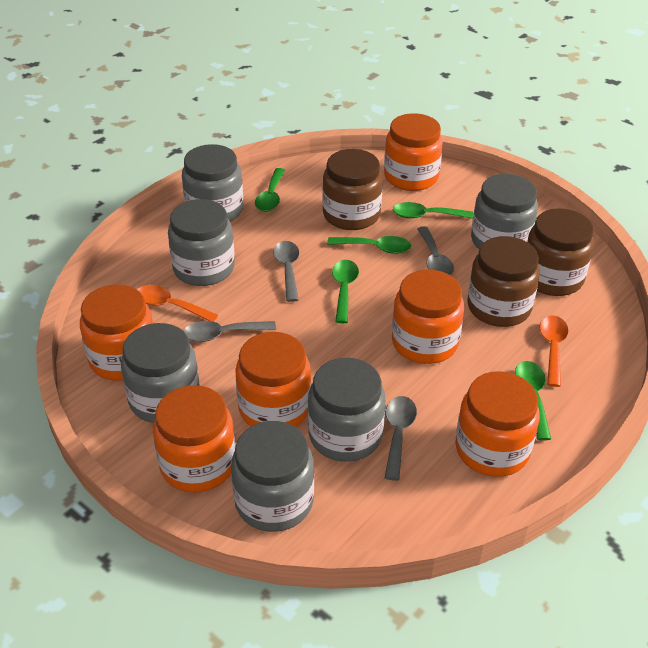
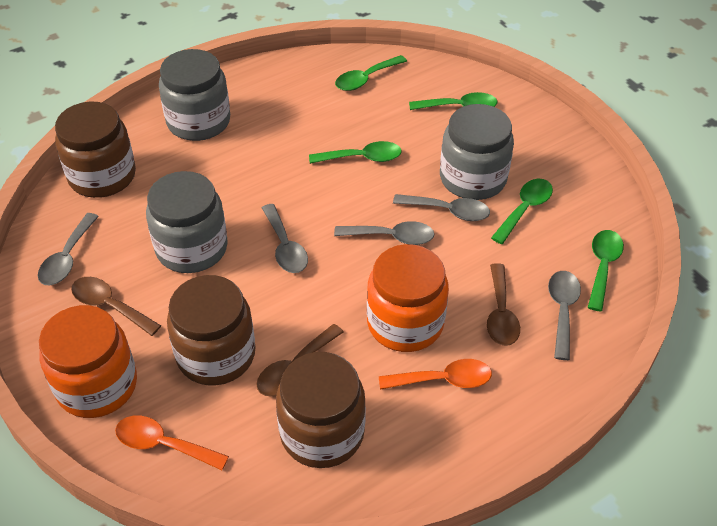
brown spoon: 0 -> 3
grey jar: 6 -> 3
grey spoon: 4 -> 5
orange jar: 6 -> 2

